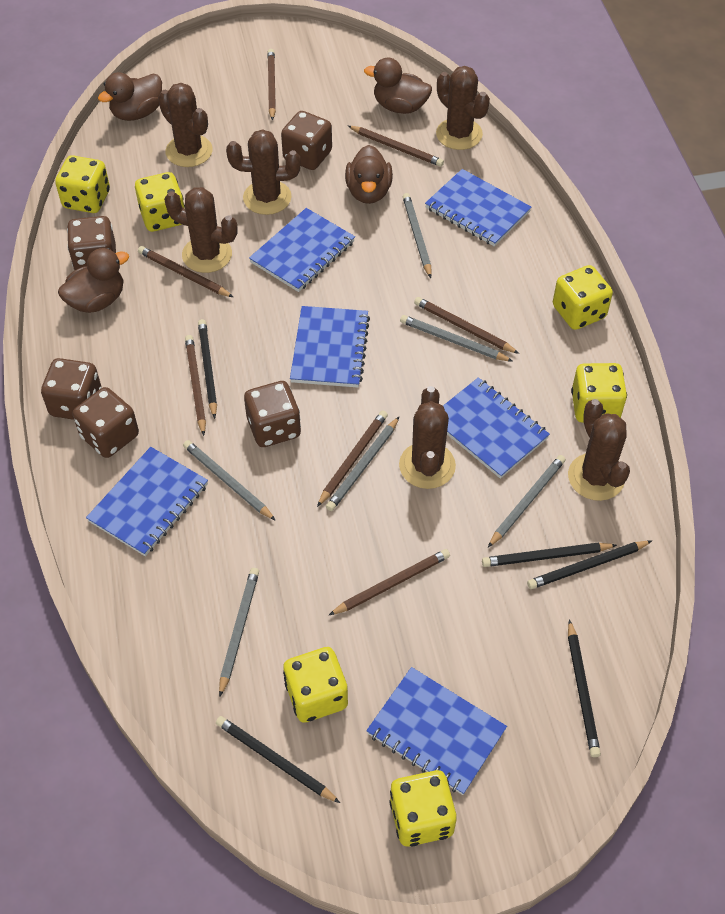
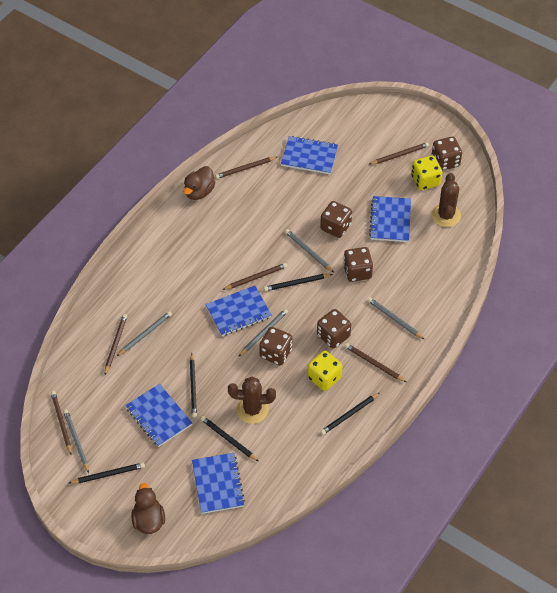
blue notebook: 6 -> 5
brown cactus: 6 -> 2
brown duck: 4 -> 2
brown pencil: 7 -> 6
grey pencil: 6 -> 5
yellow dice: 6 -> 2

